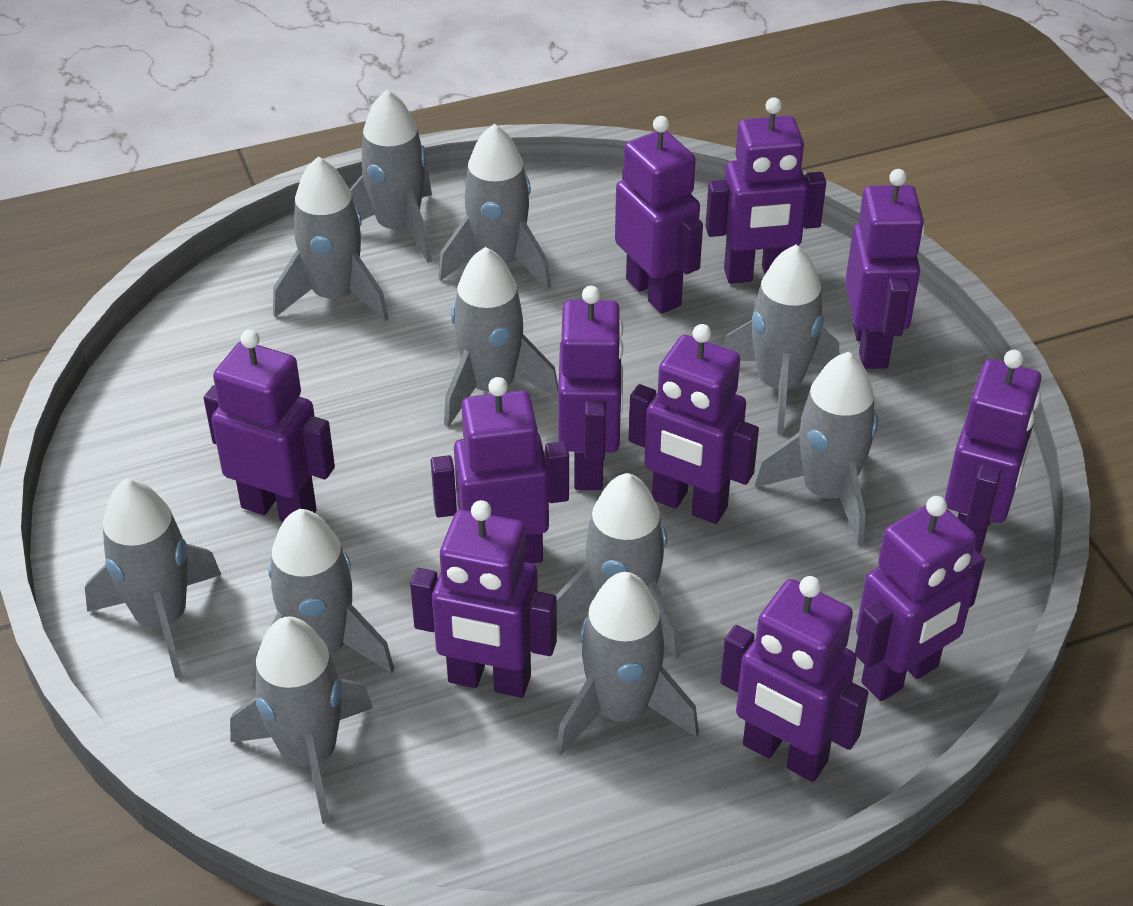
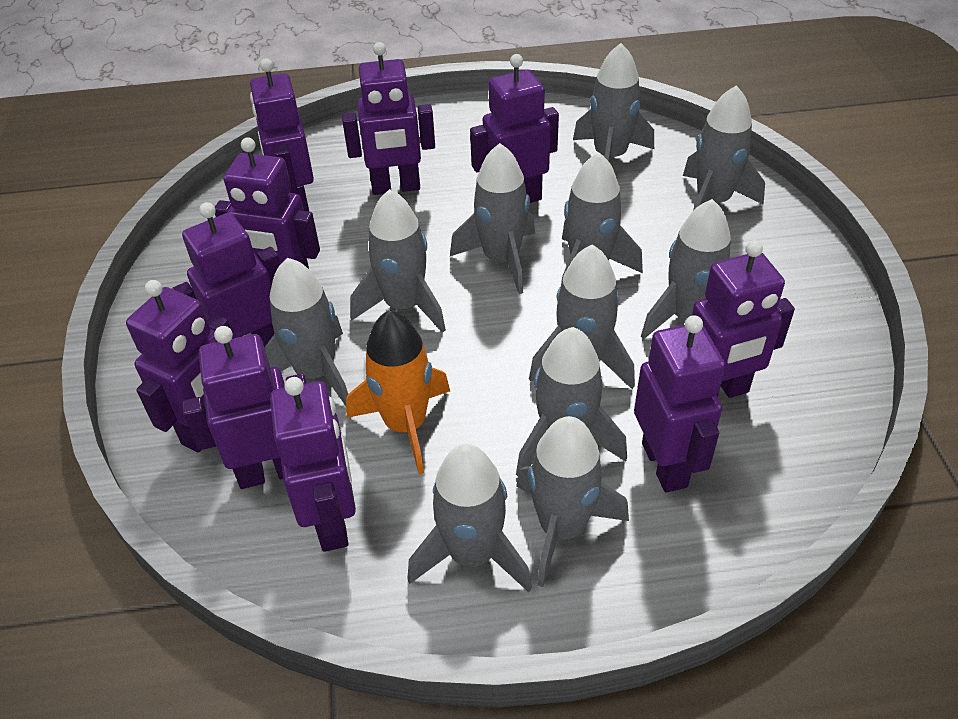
orange rocket: 0 -> 1
purple robot: 11 -> 10

